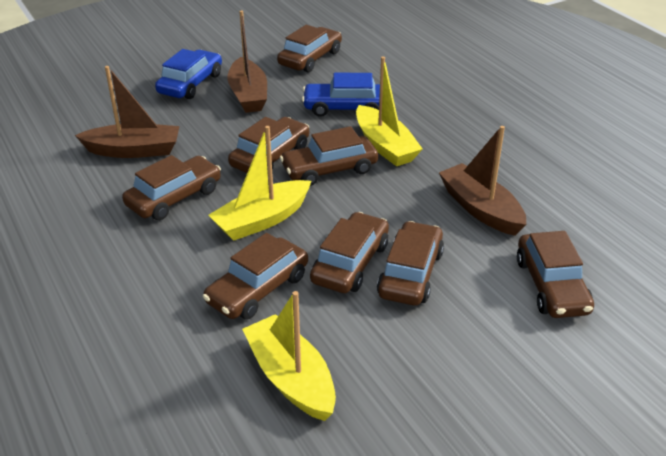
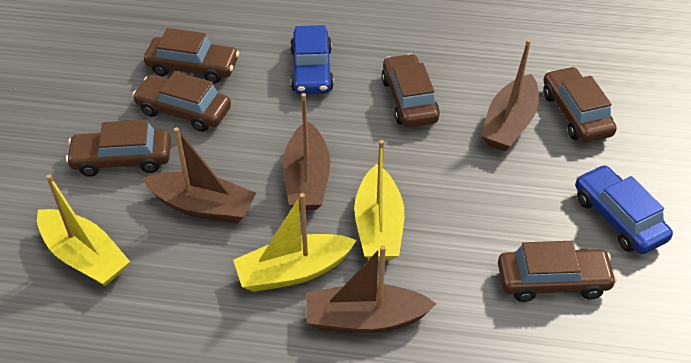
brown boat: 3 -> 4
brown car: 8 -> 6

